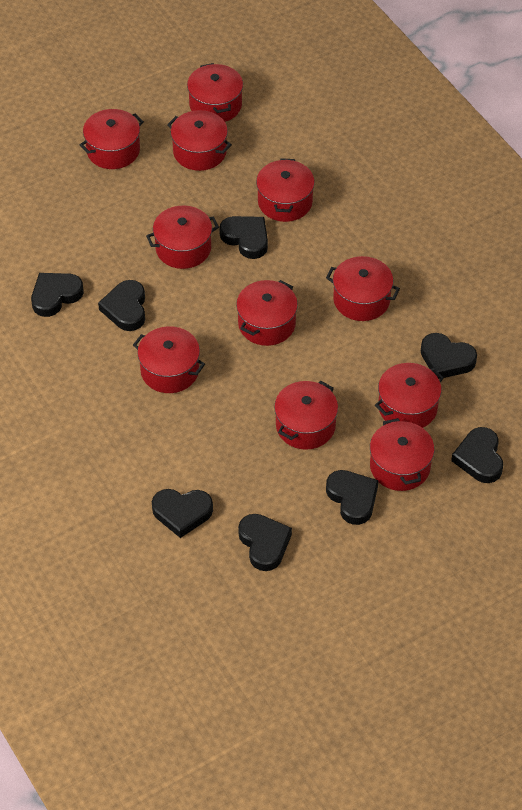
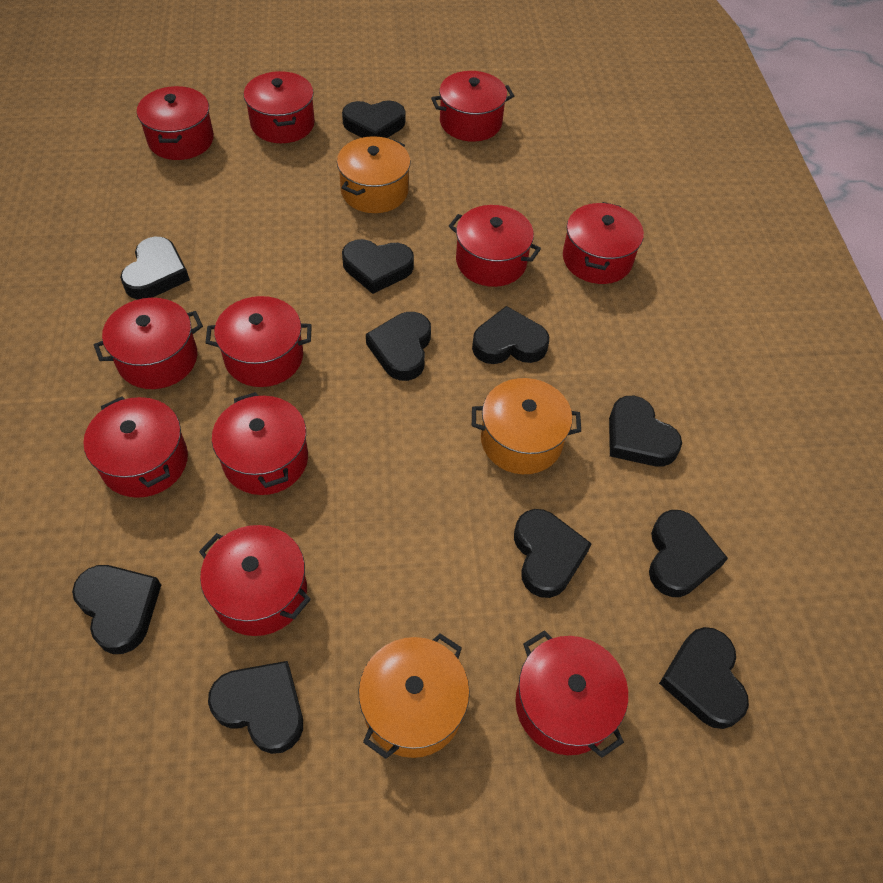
black heart: 8 -> 11
orange pot: 0 -> 3

